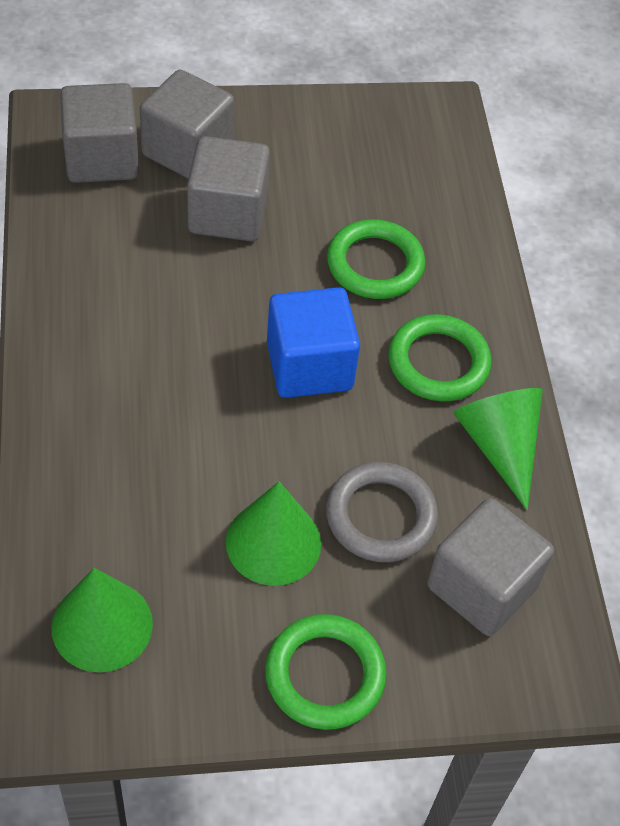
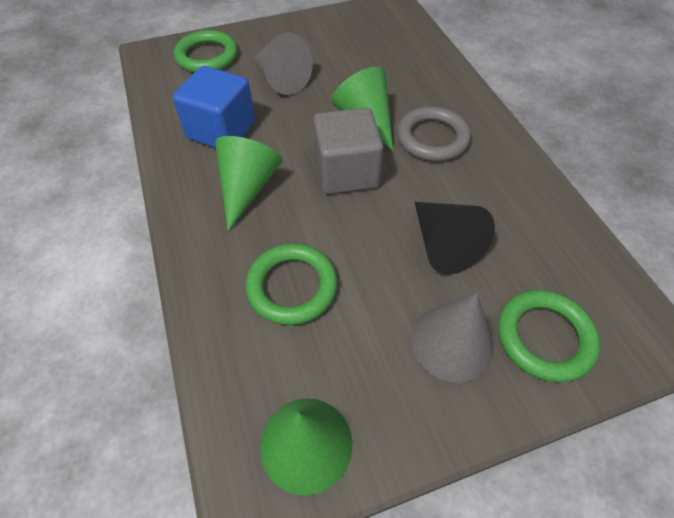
black cone: 0 -> 1
grey cone: 0 -> 2
grey cube: 4 -> 1

